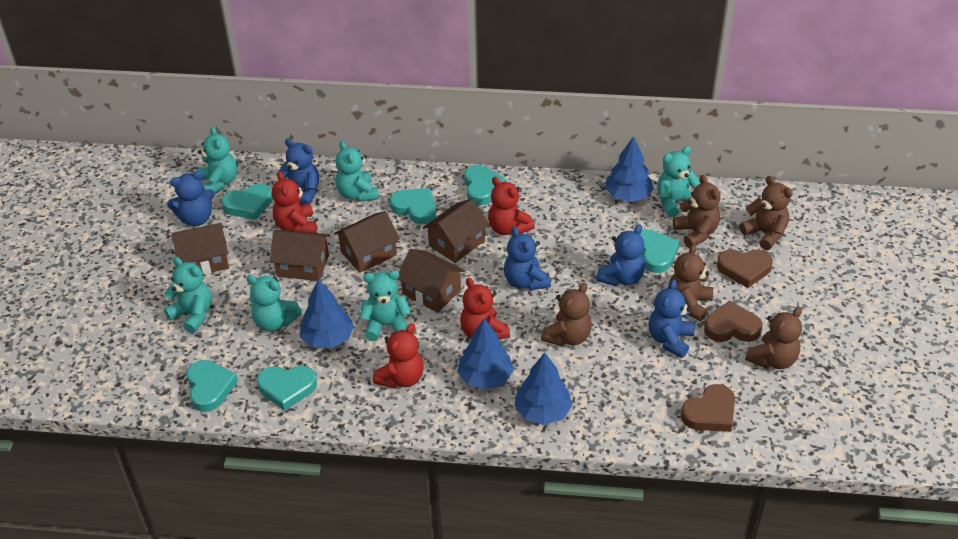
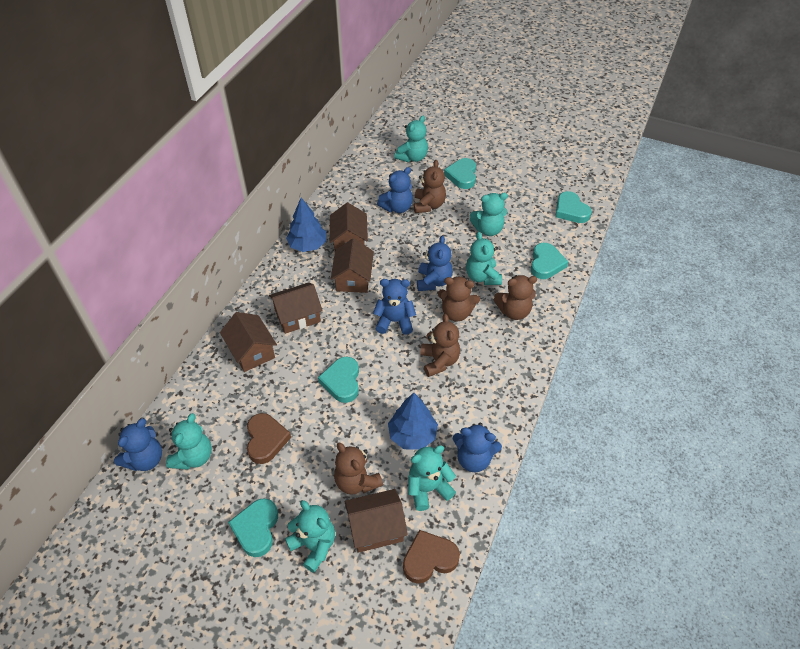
blue tree: 4 -> 2
brown heart: 3 -> 2
red teddy bear: 4 -> 0
turquoise heart: 6 -> 5

